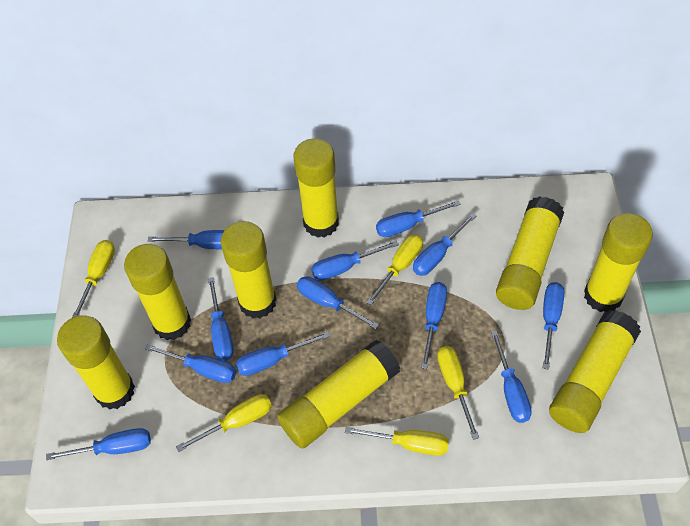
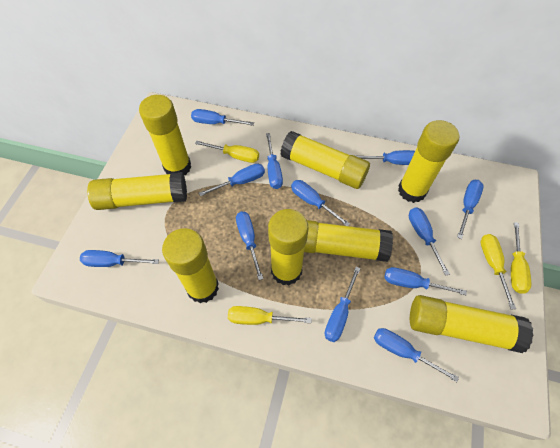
yellow screwdriver: 5 -> 4

